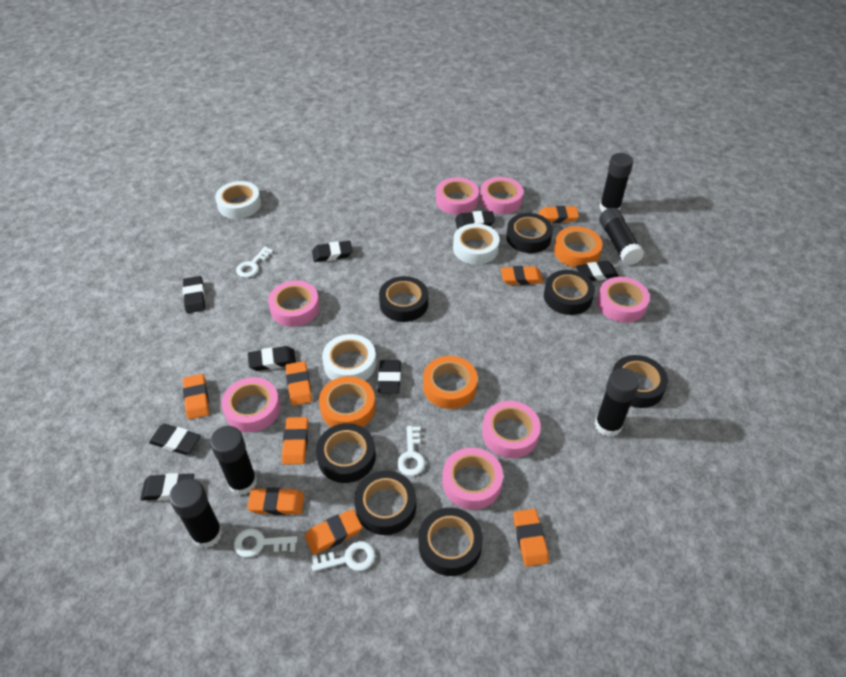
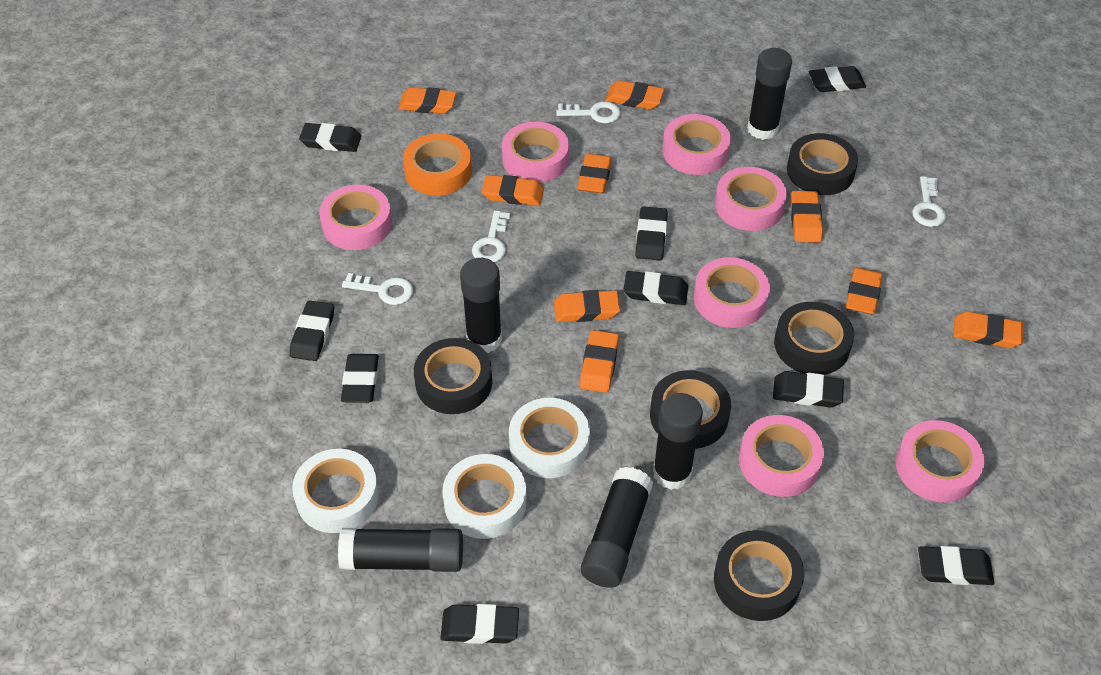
black eraser: 8 -> 9
black tape: 7 -> 5
orange eraser: 8 -> 9
orange tape: 3 -> 1

